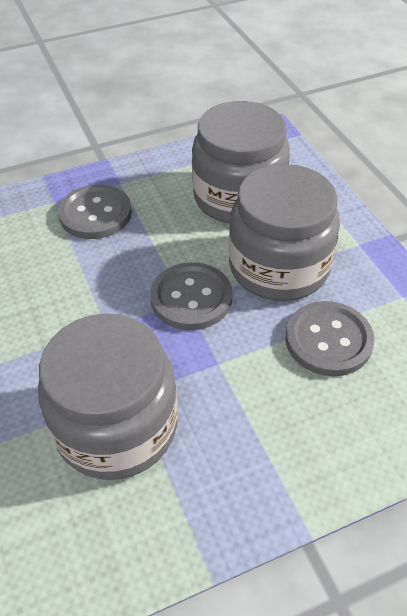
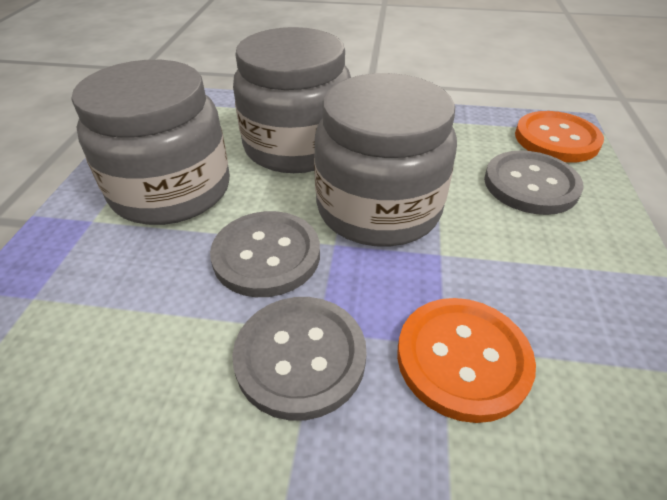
orange button: 0 -> 2

